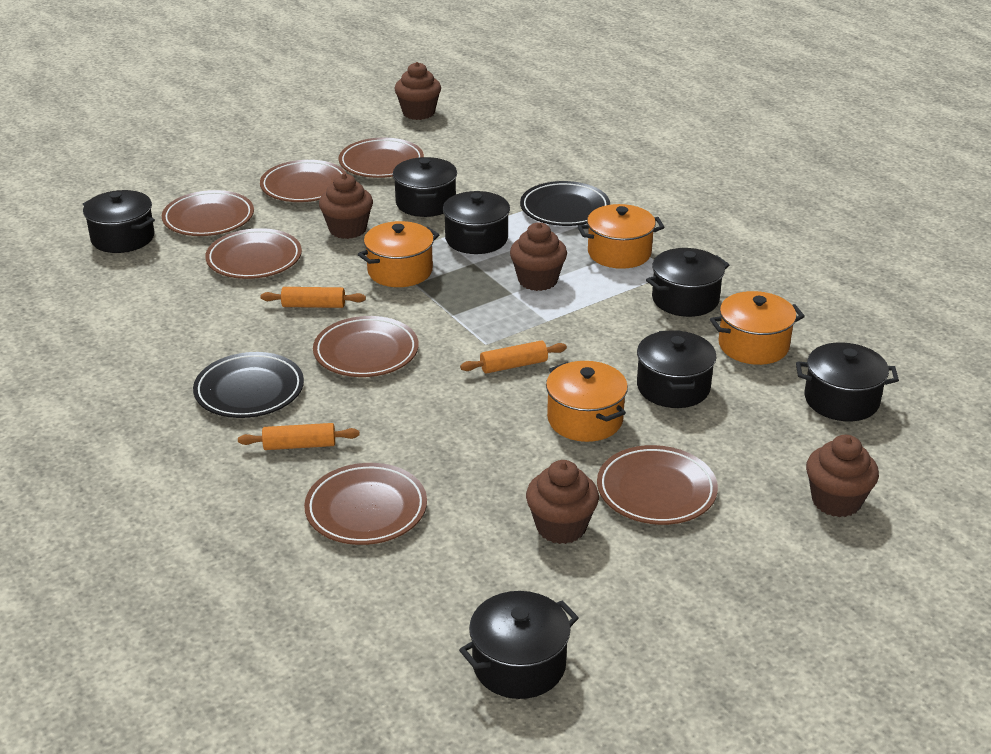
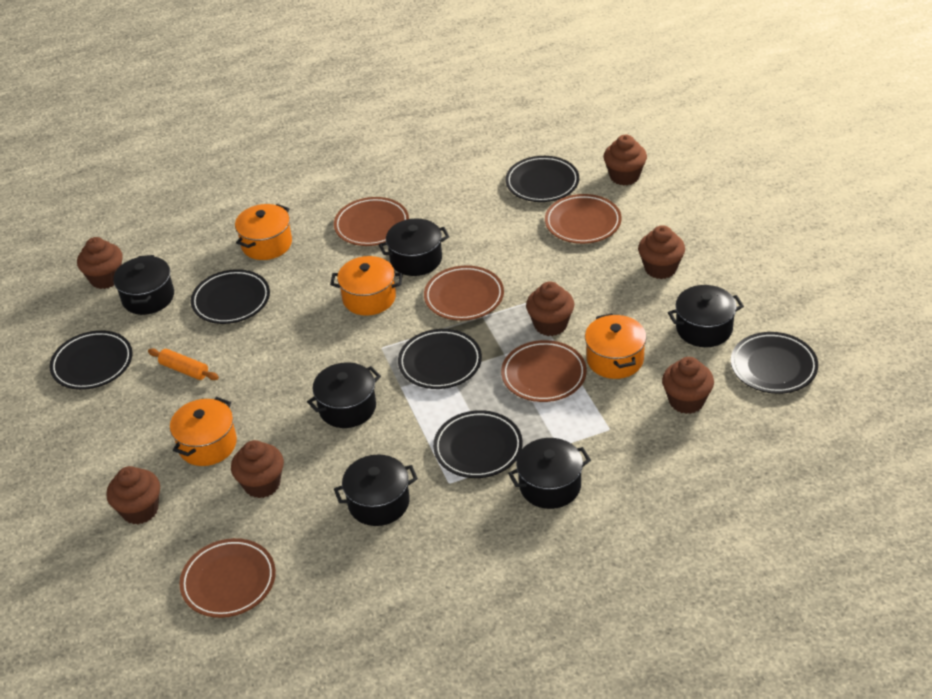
black plate: 2 -> 6
black pot: 7 -> 6
brown cupcake: 5 -> 7
brown plate: 7 -> 5
orange rolling pin: 3 -> 1

